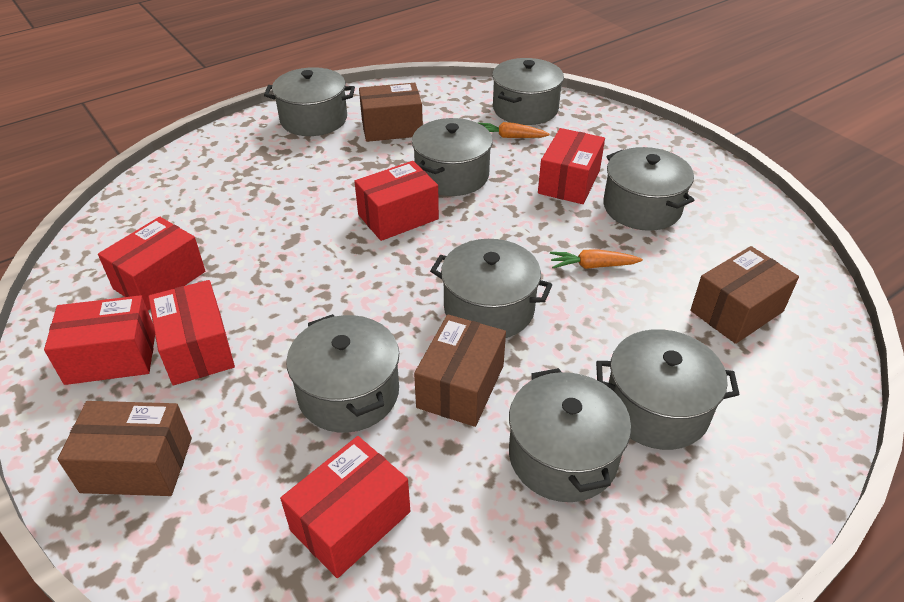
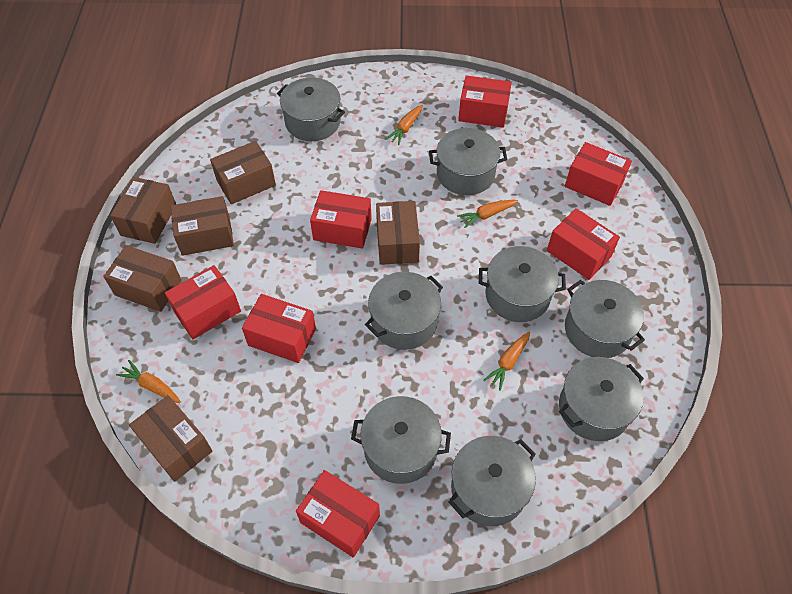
brown box: 4 -> 6
orange carrot: 2 -> 4
red box: 6 -> 7

